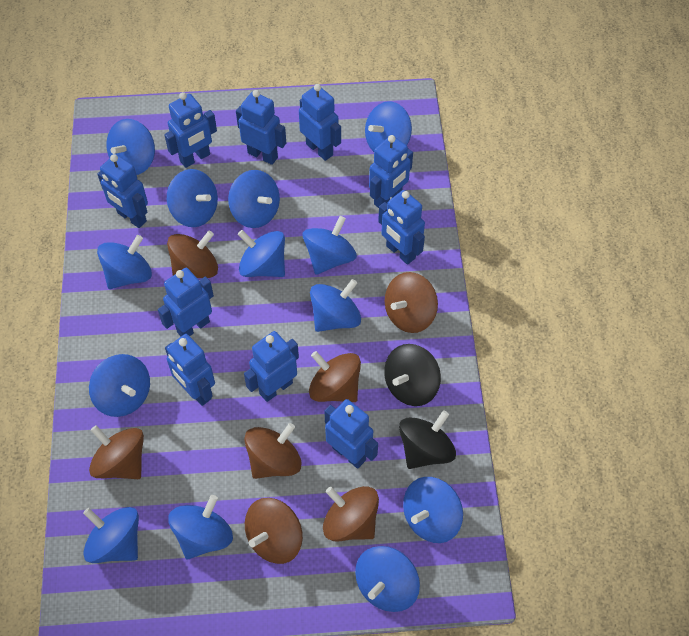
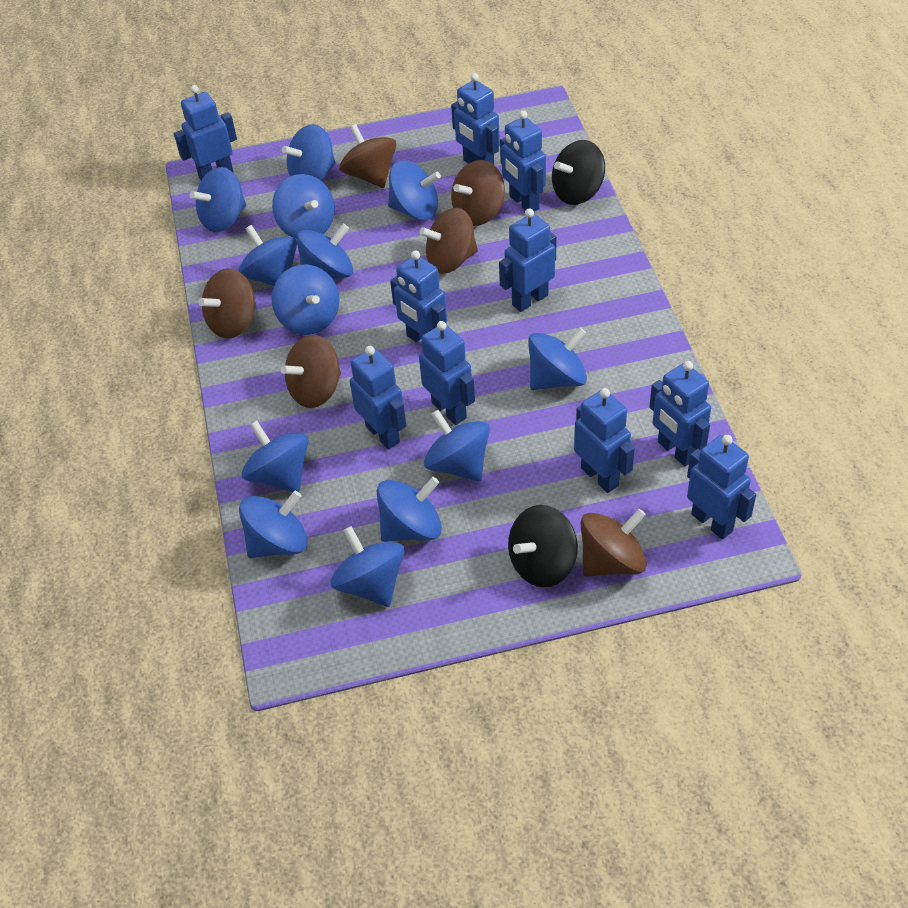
brown spinning top: 7 -> 6

